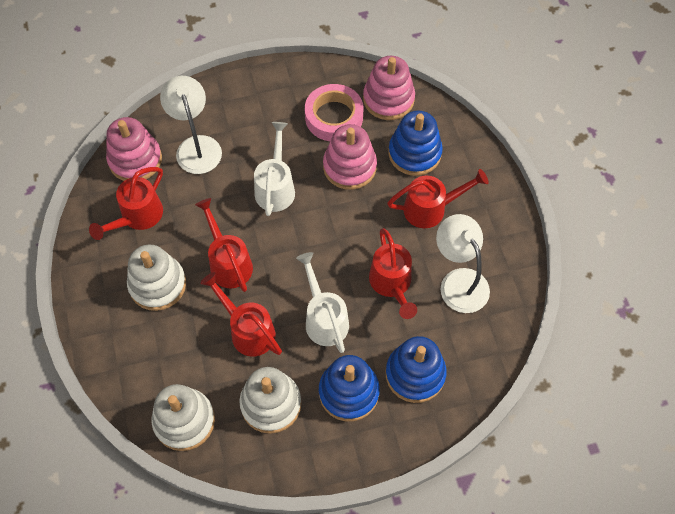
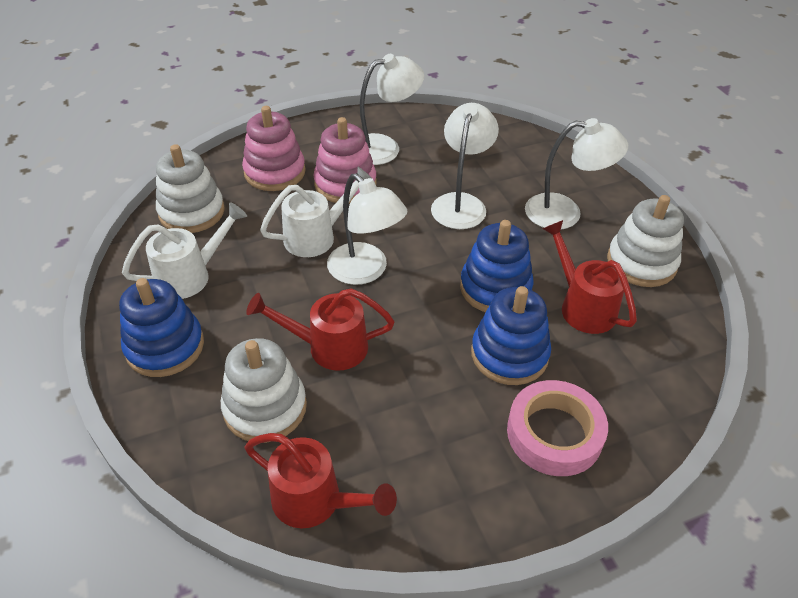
pink stacking toy: 3 -> 2
red watering can: 5 -> 3
white lamp: 2 -> 4

